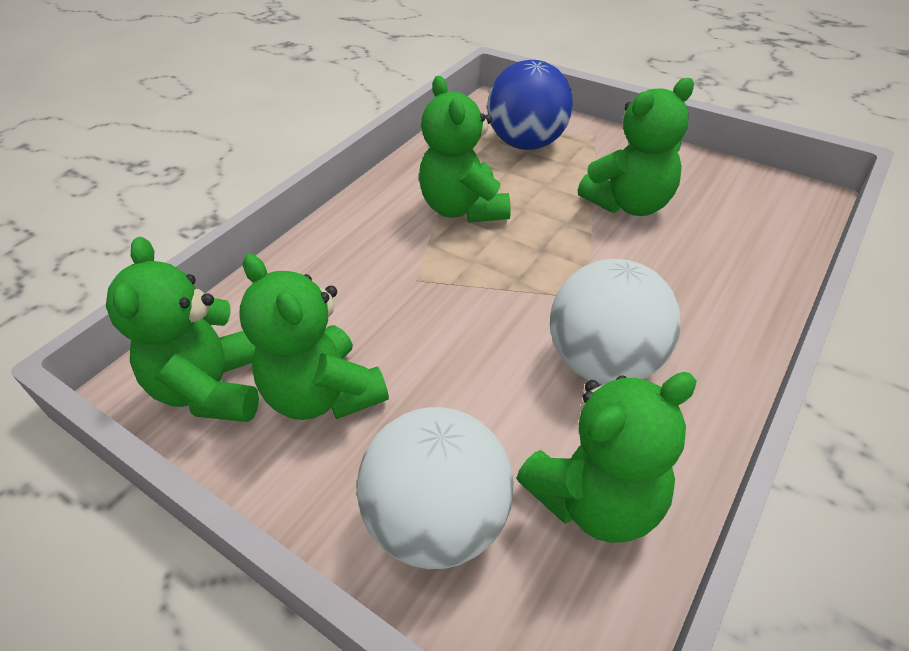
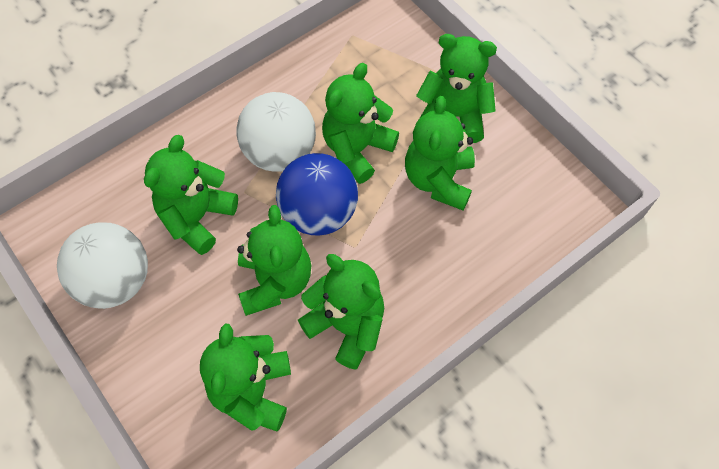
green teddy bear: 5 -> 7

